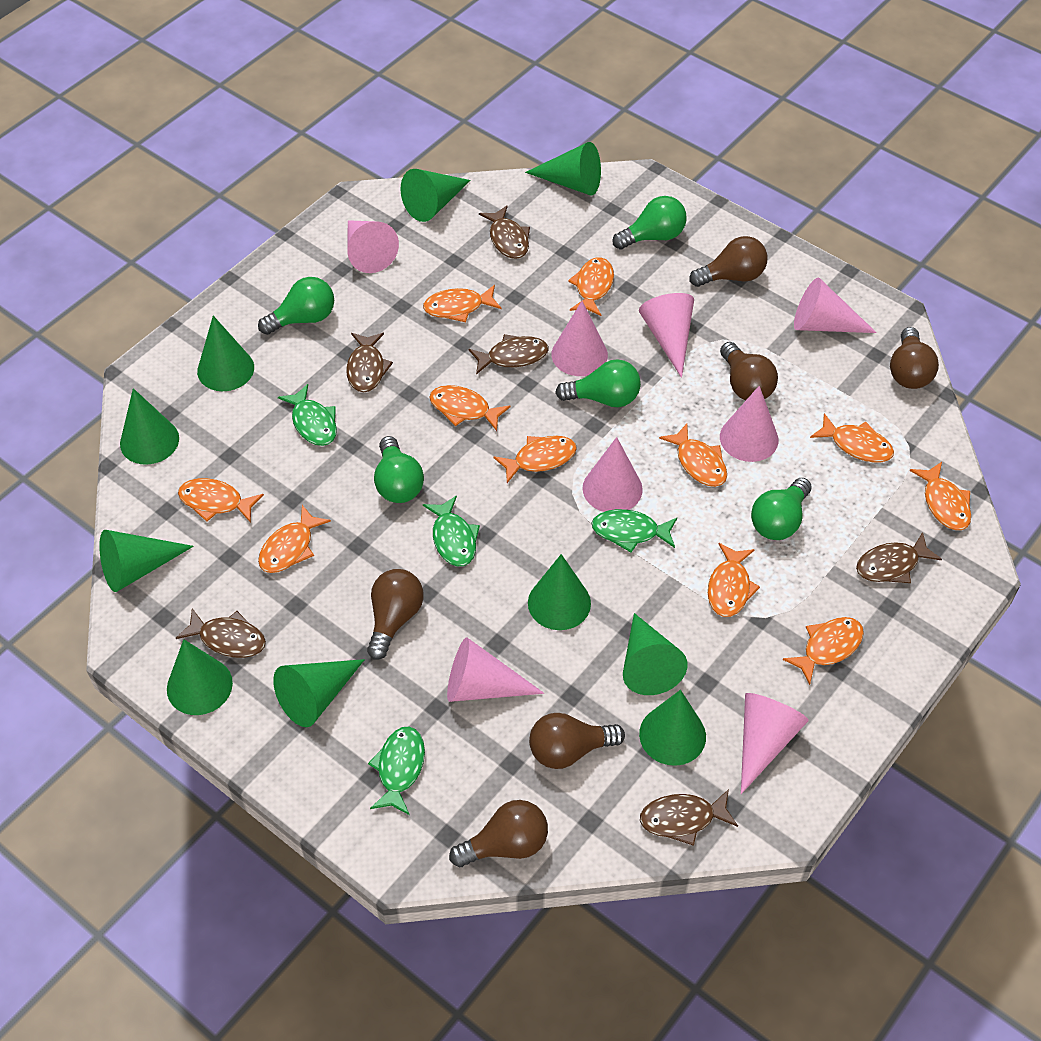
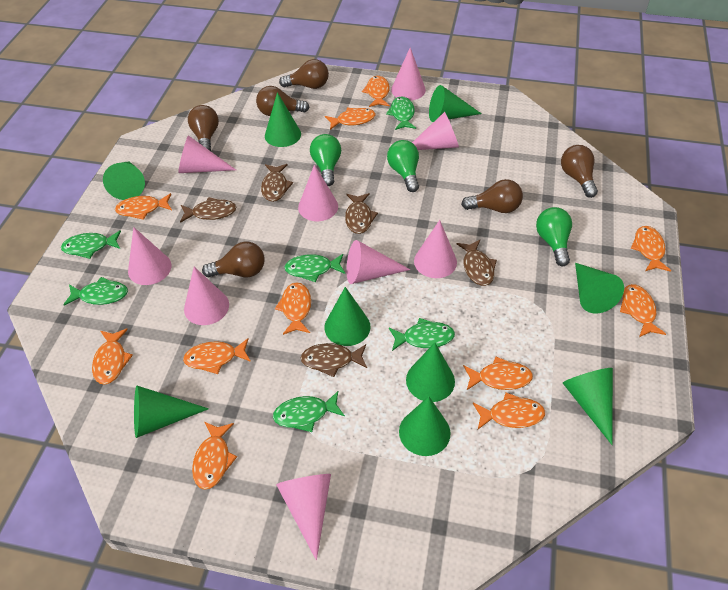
brown fish: 6 -> 5
green cone: 10 -> 9
green fish: 4 -> 6
green light bulb: 5 -> 3
pink cone: 8 -> 9

